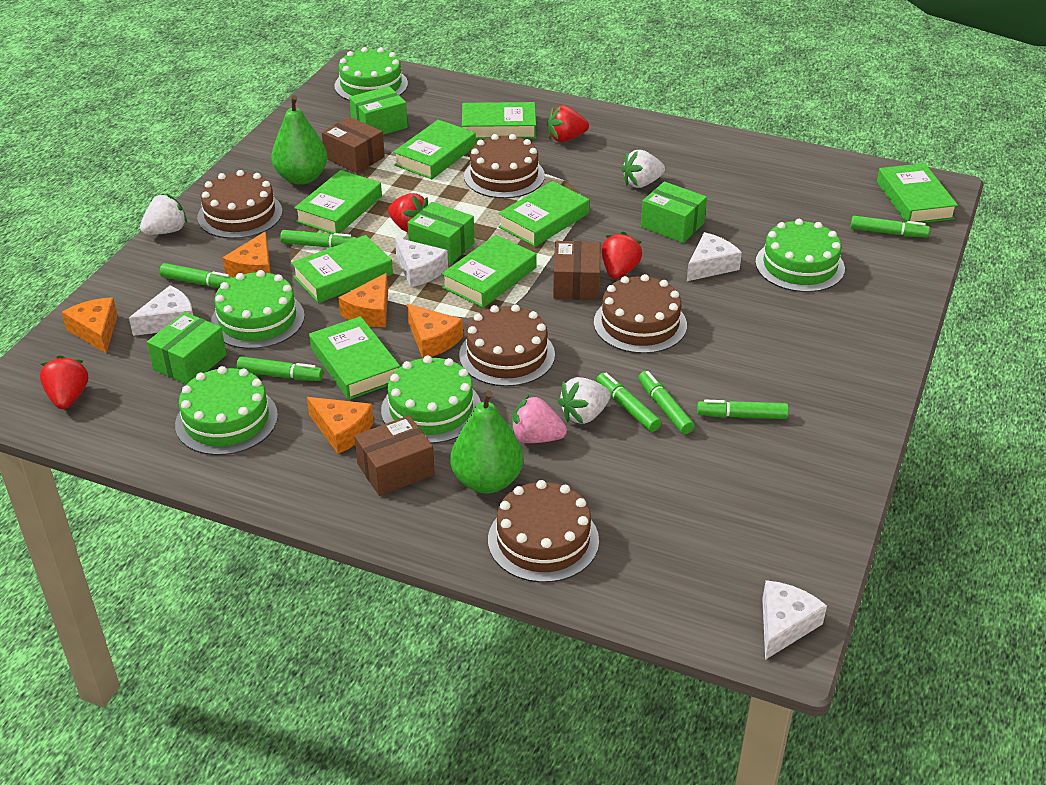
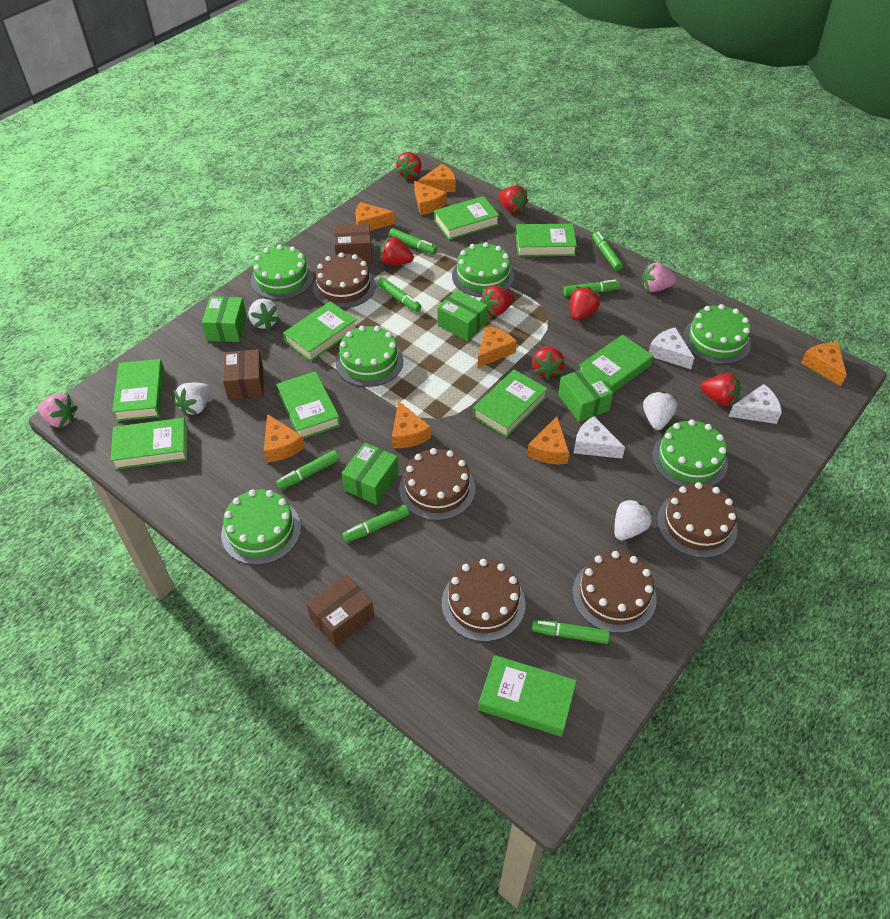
green book: 8 -> 9
green cake: 5 -> 6
green pear: 2 -> 0
orange cheese: 5 -> 8
pink strawberry: 1 -> 2
red strawberry: 4 -> 7
white cheese: 4 -> 3
white strawberry: 3 -> 4

